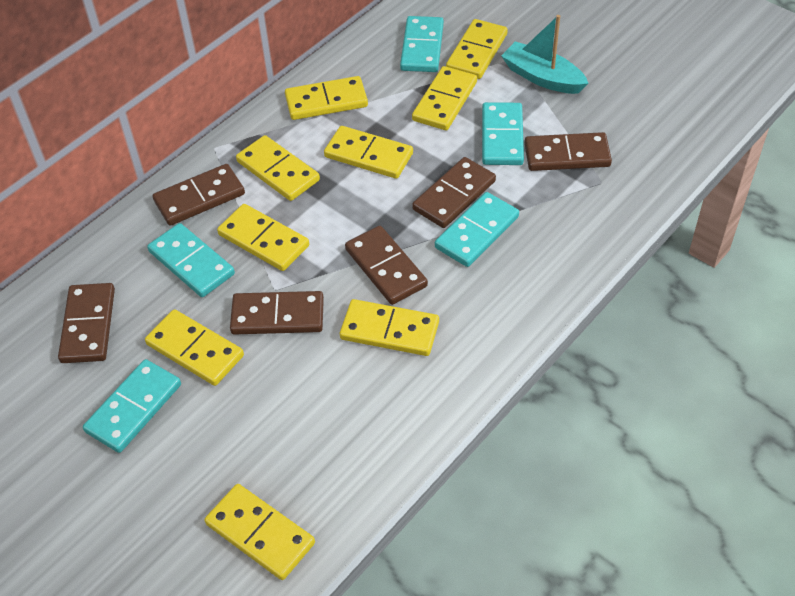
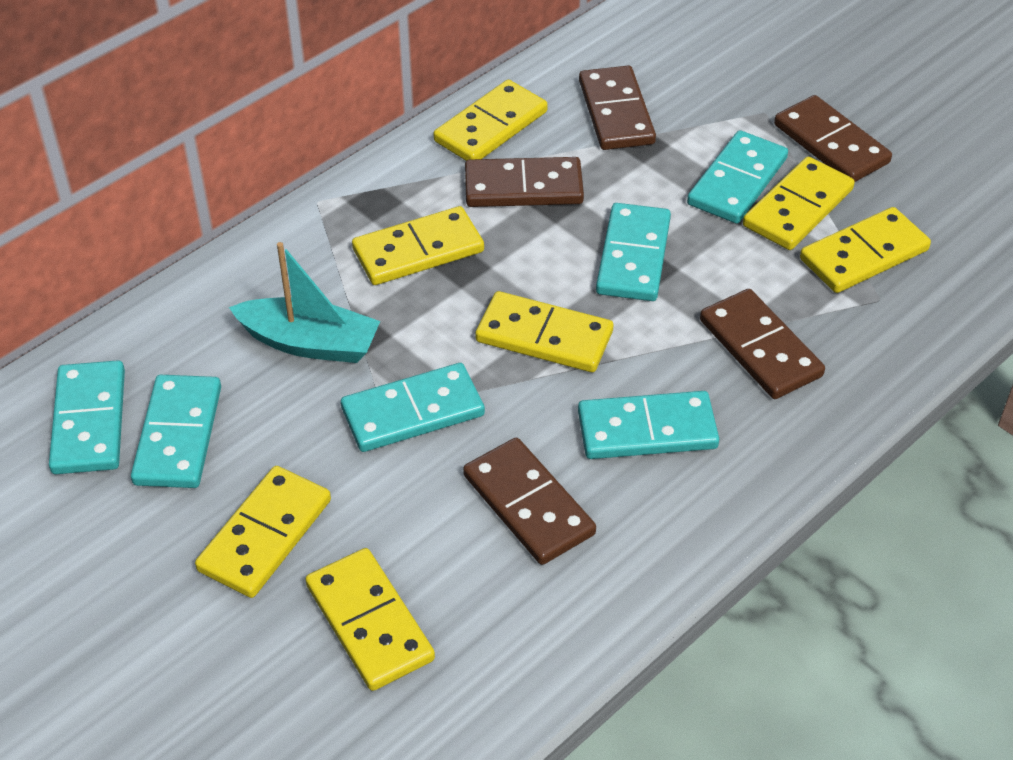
brown domino: 6 -> 5
turquoise domino: 5 -> 6
yellow domino: 9 -> 7

